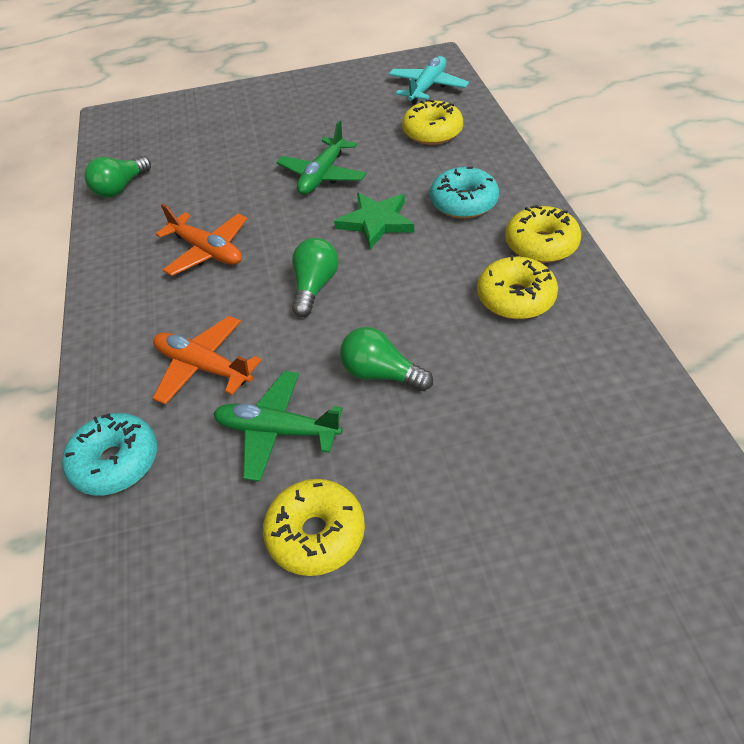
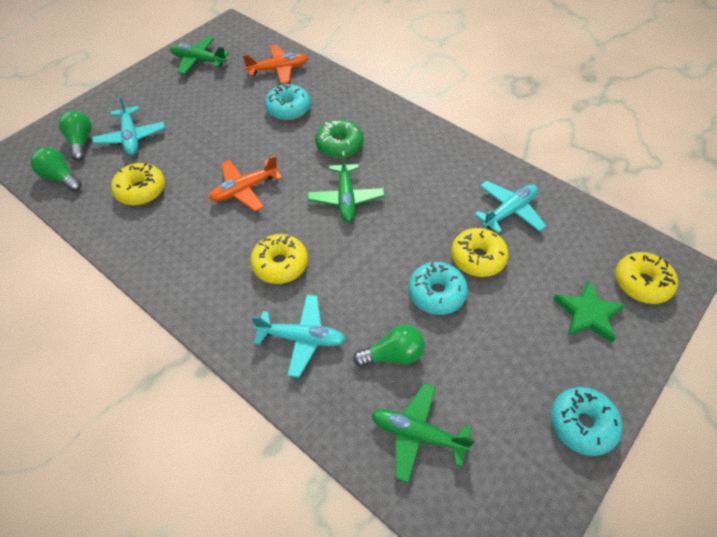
green donut: 0 -> 1
green plane: 2 -> 3
turquoise donut: 2 -> 3
turquoise plane: 1 -> 3

